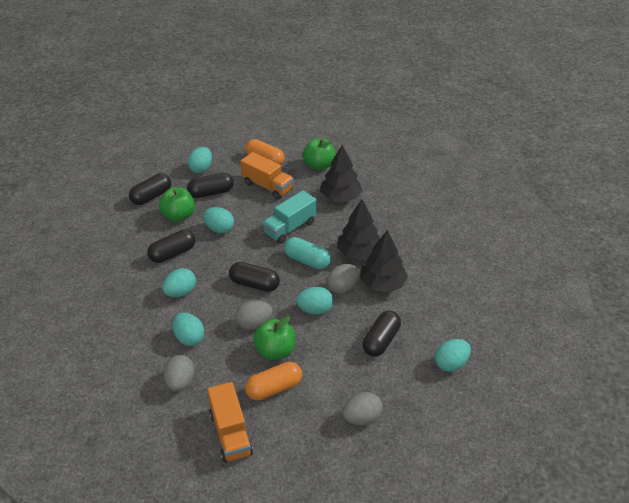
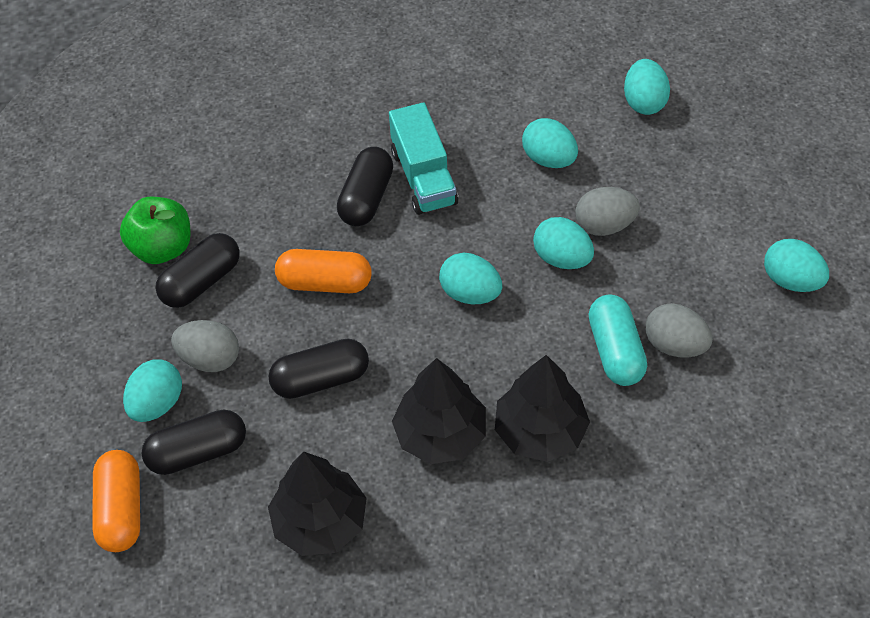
black capsule: 5 -> 4
green apple: 3 -> 1
grey egg: 4 -> 3
orange truck: 2 -> 0

